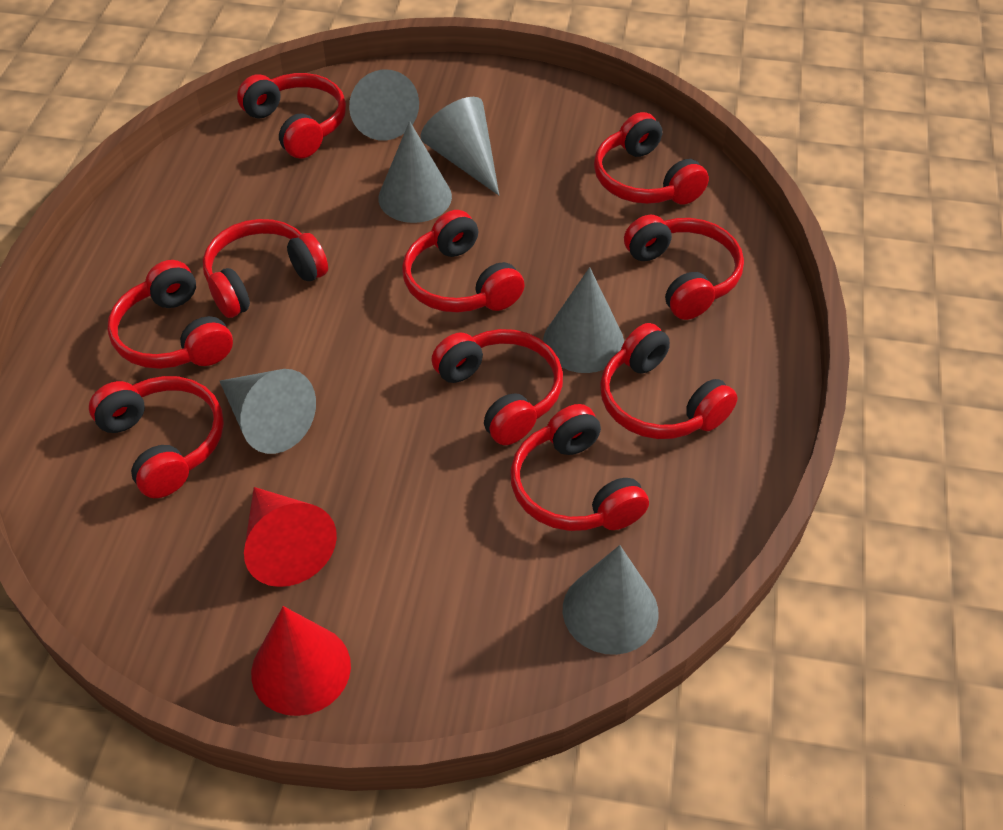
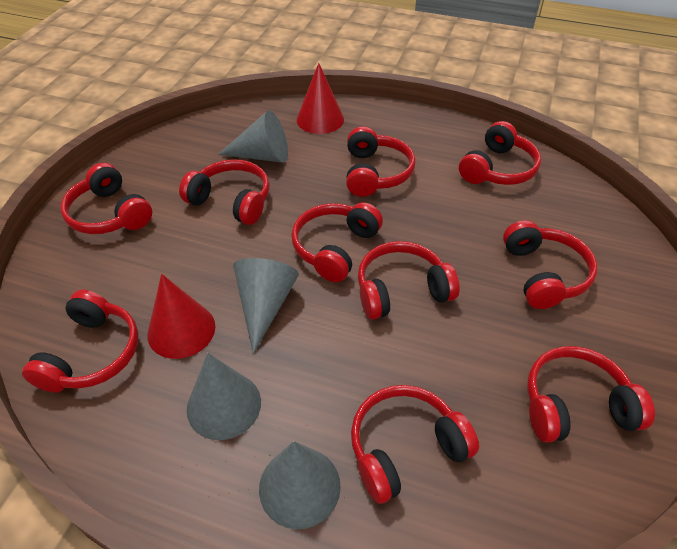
grey cone: 6 -> 4

